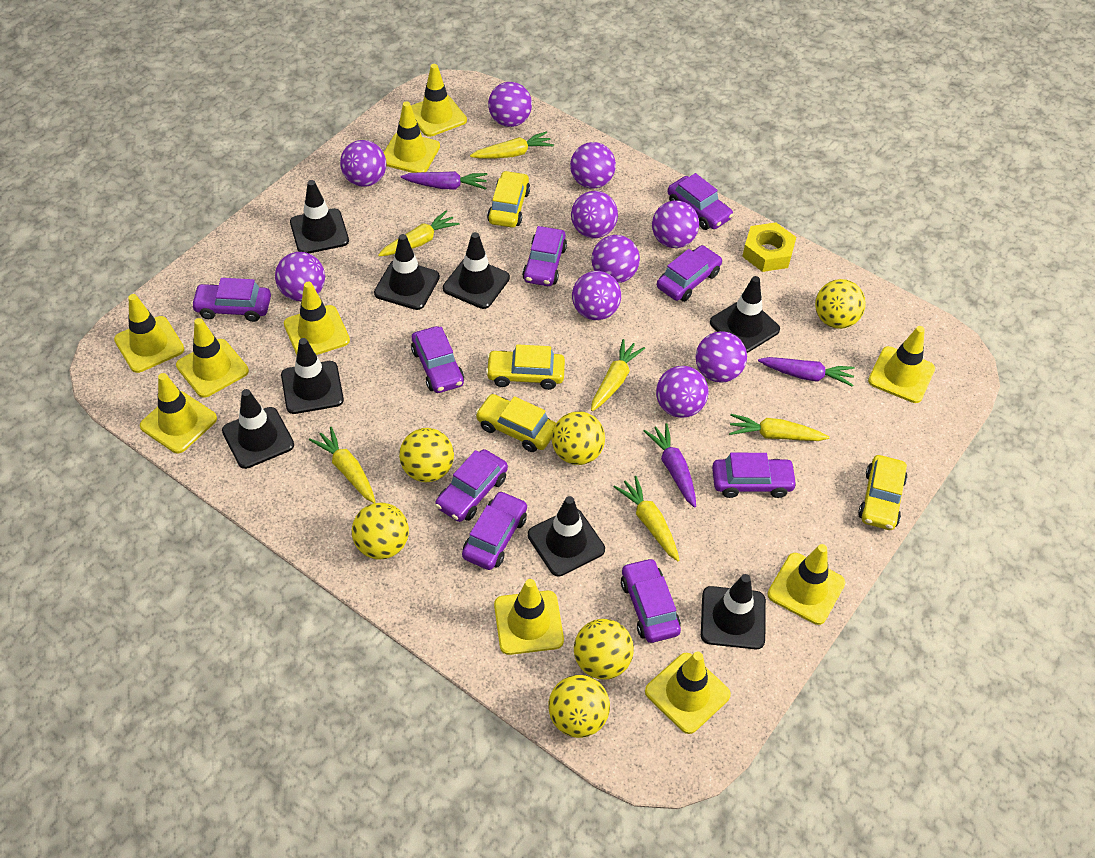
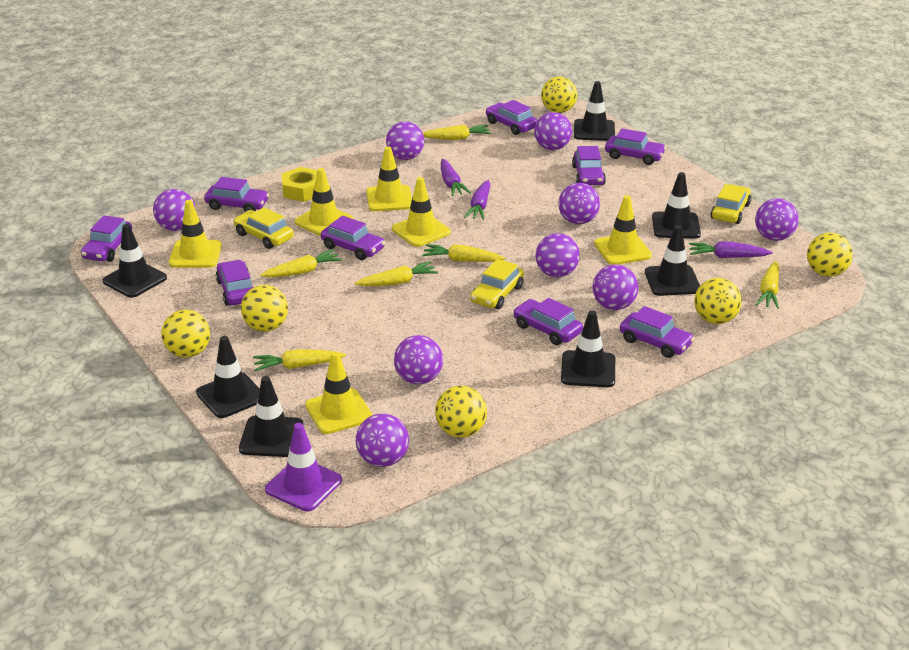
black traffic cone: 8 -> 7
purple ball: 10 -> 9
purple traffic cone: 0 -> 1
yellow car: 4 -> 3
yellow traffic cone: 10 -> 6

